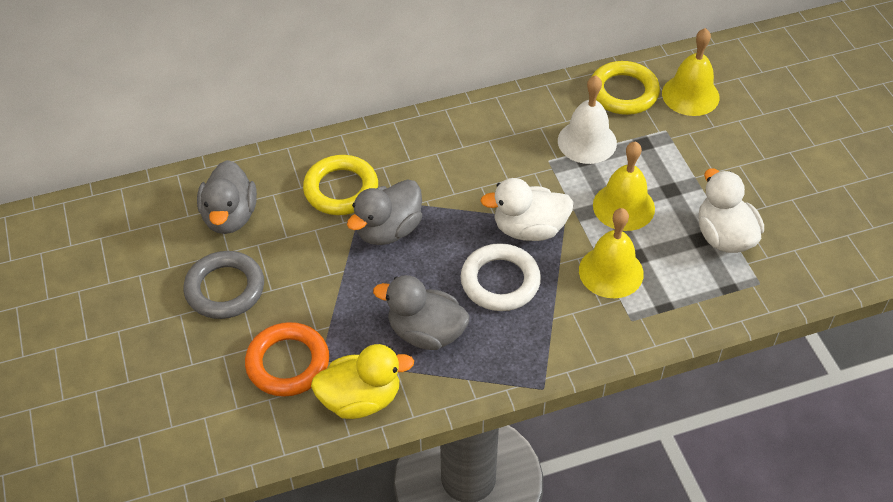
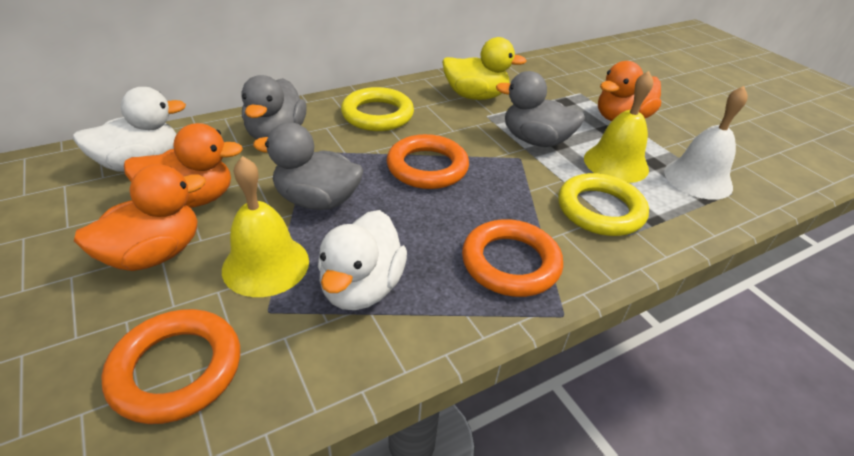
grey ring: 1 -> 0
orange duck: 0 -> 3
orange ring: 1 -> 3
white ring: 1 -> 0
yellow bell: 3 -> 2

